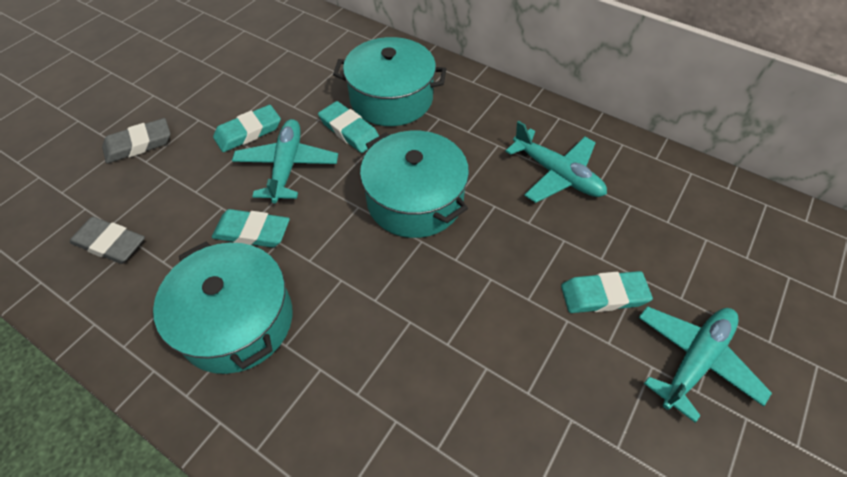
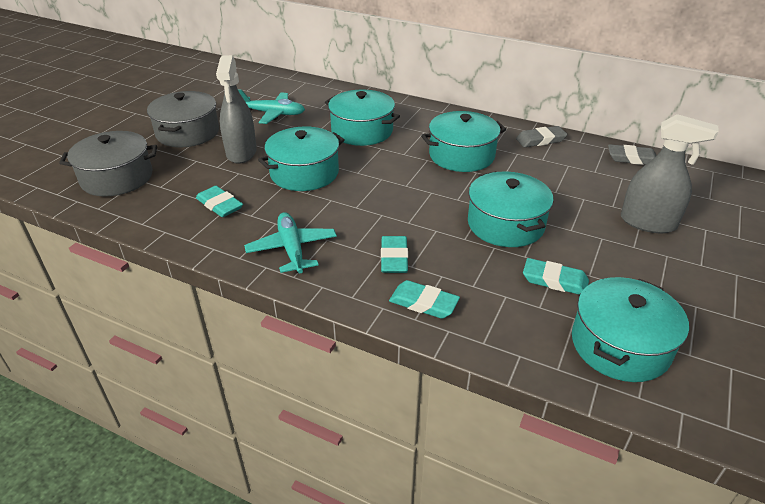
grey pot: 0 -> 2
grey spray bottle: 0 -> 2
turquoise plane: 3 -> 2
turquoise pot: 3 -> 5

